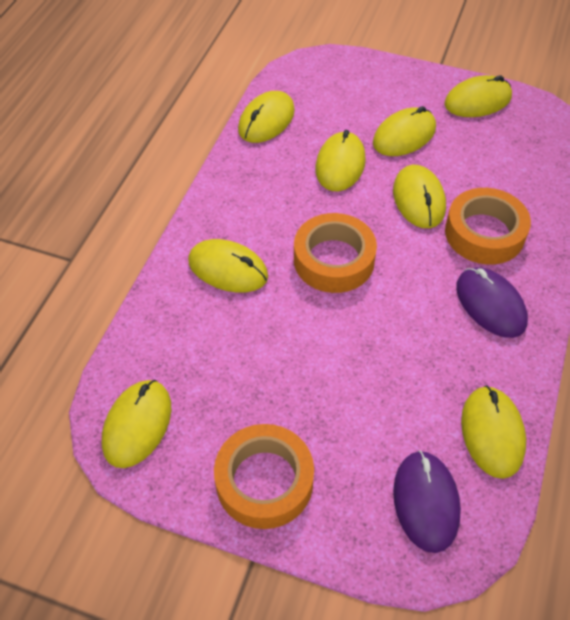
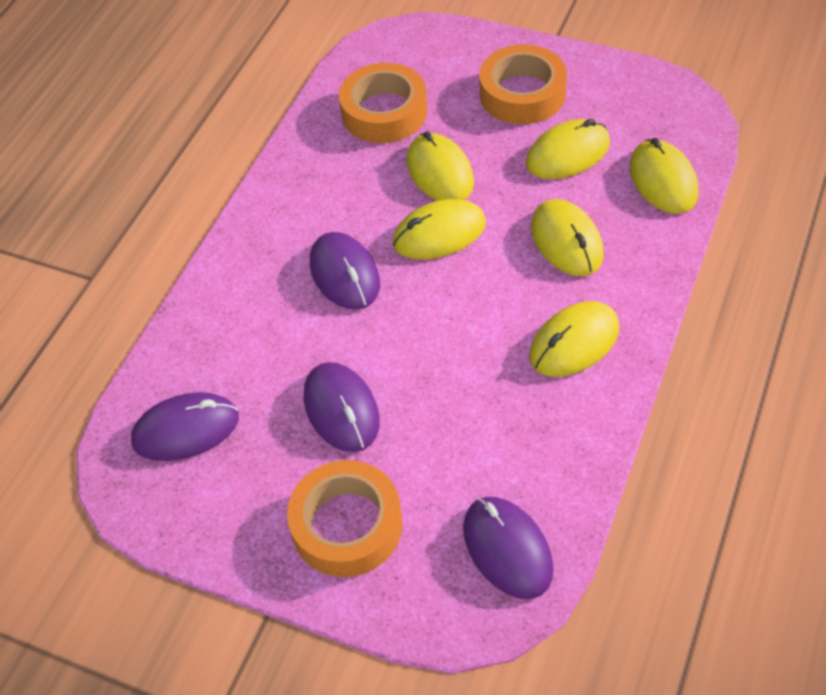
purple mouse: 2 -> 4
yellow mouse: 8 -> 6

